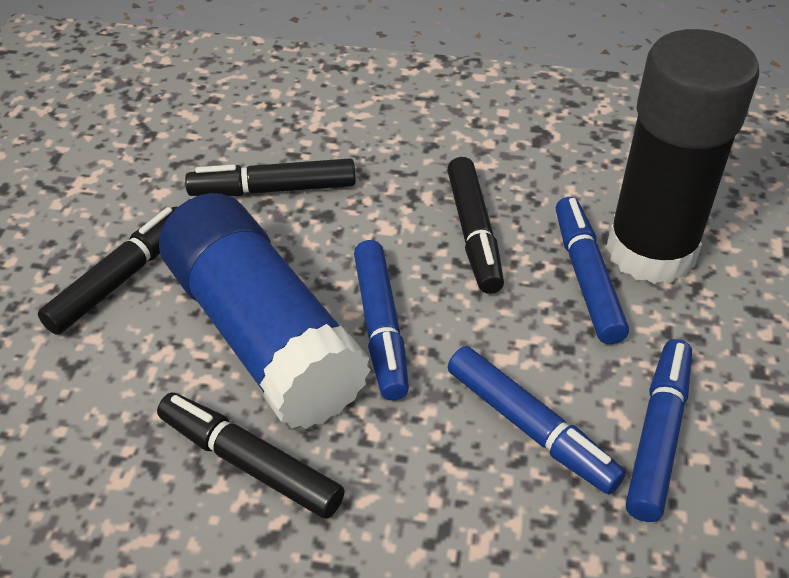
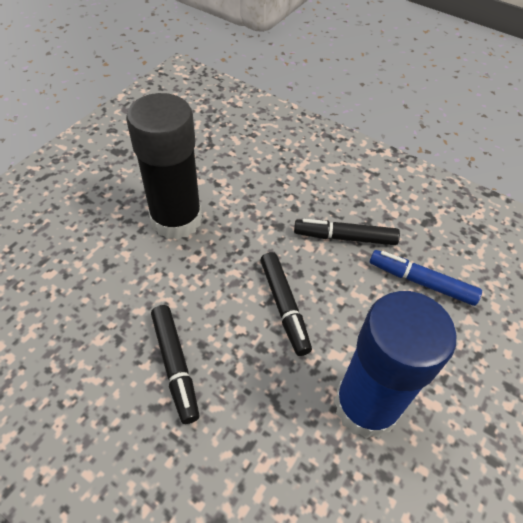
black marker: 4 -> 3
blue marker: 4 -> 1

